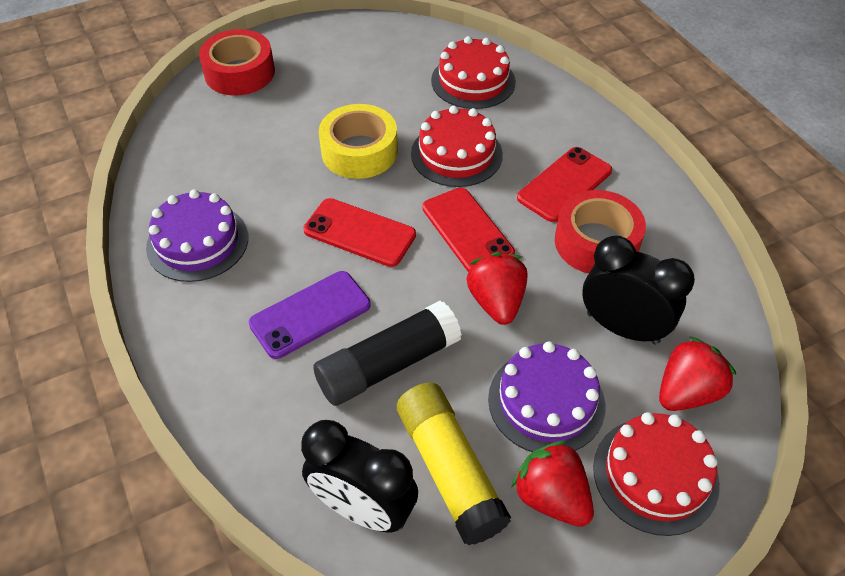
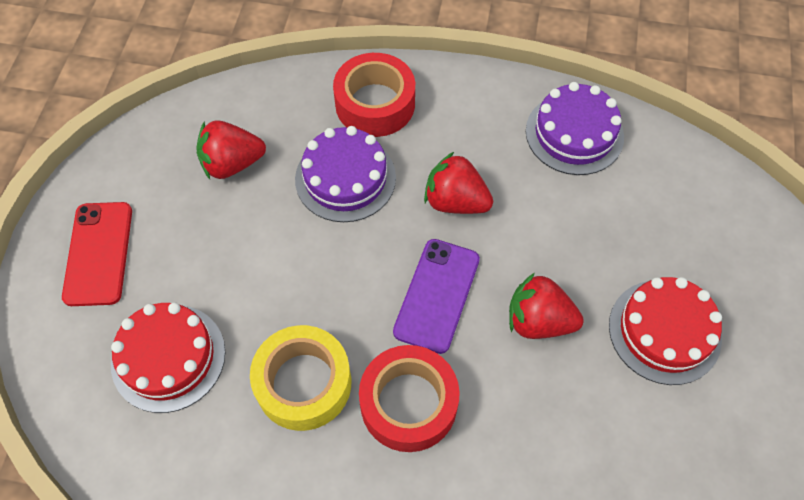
black clock: 2 -> 0
black glue stick: 1 -> 0
red cake: 3 -> 2
red phone: 3 -> 1
yellow glue stick: 1 -> 0

